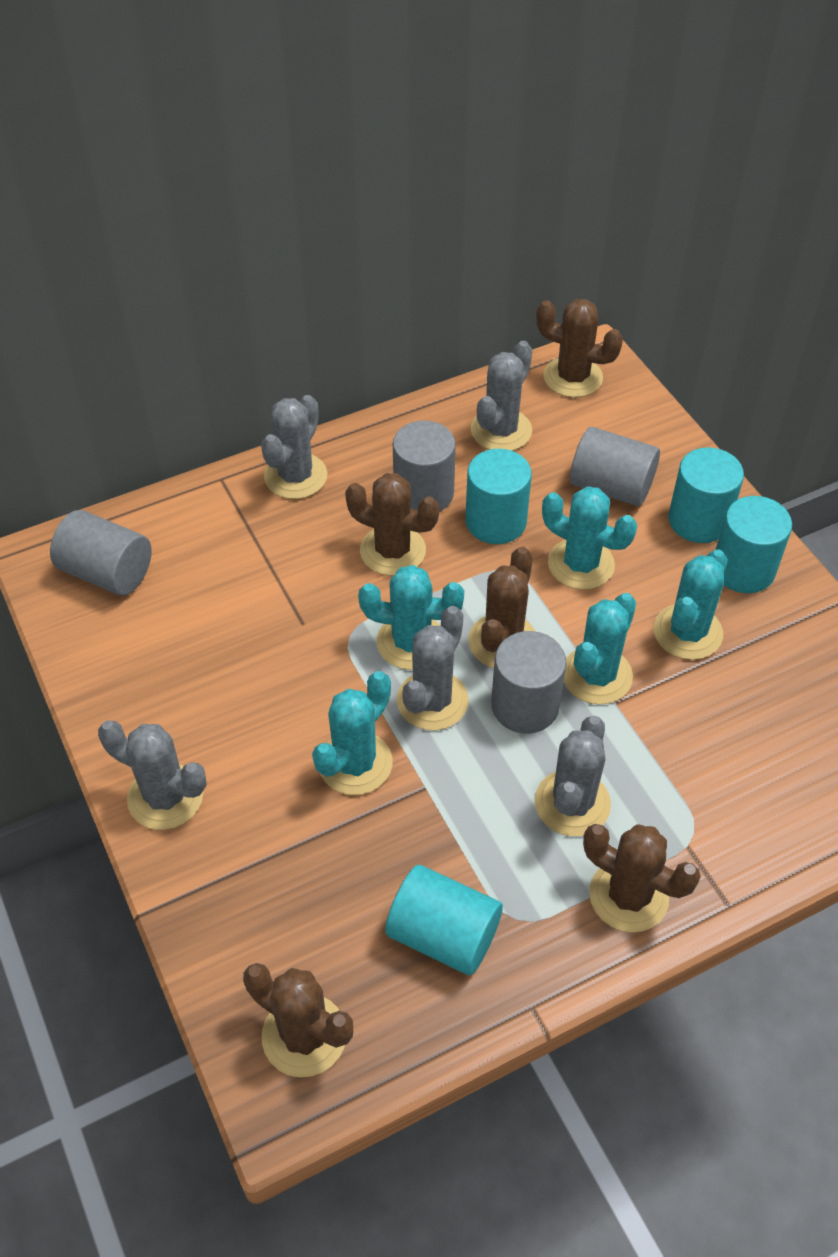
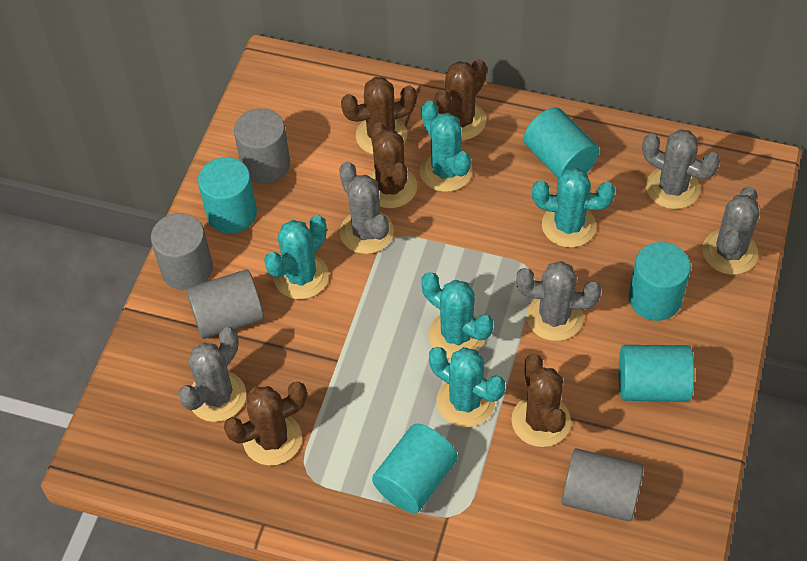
turquoise cylinder: 4 -> 5

